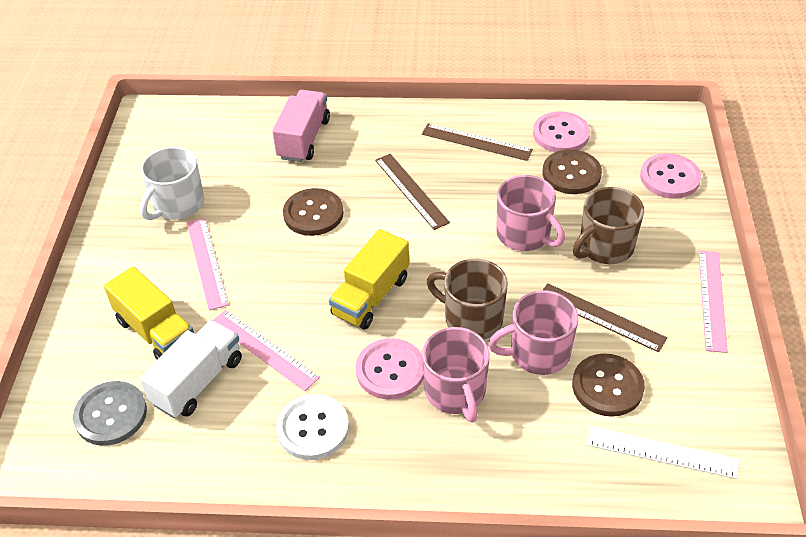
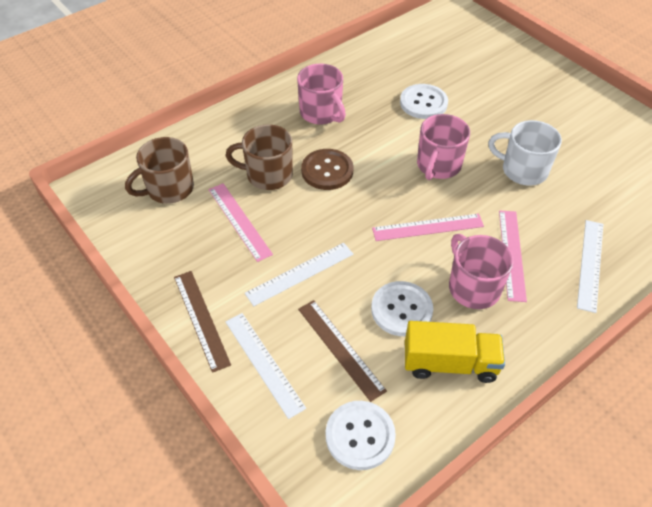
brown button: 3 -> 1
brown ruler: 3 -> 2
grey button: 1 -> 0
pink button: 3 -> 0
pink truck: 1 -> 0
white button: 1 -> 3
white ruler: 1 -> 3
white truck: 1 -> 0
yellow truck: 2 -> 1

